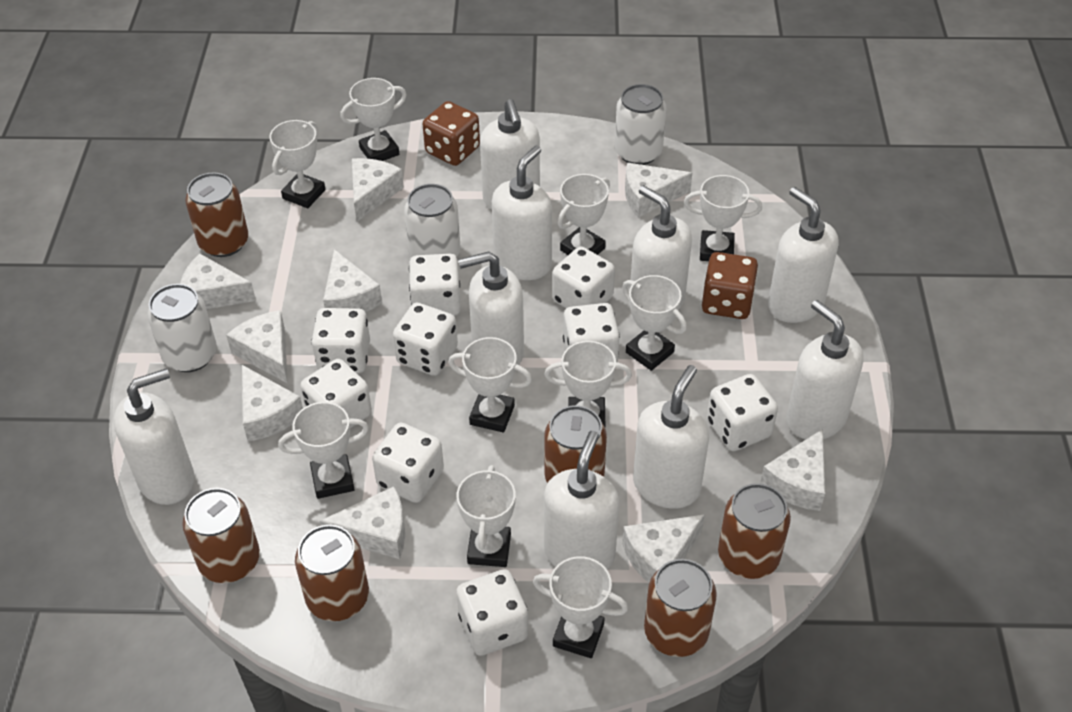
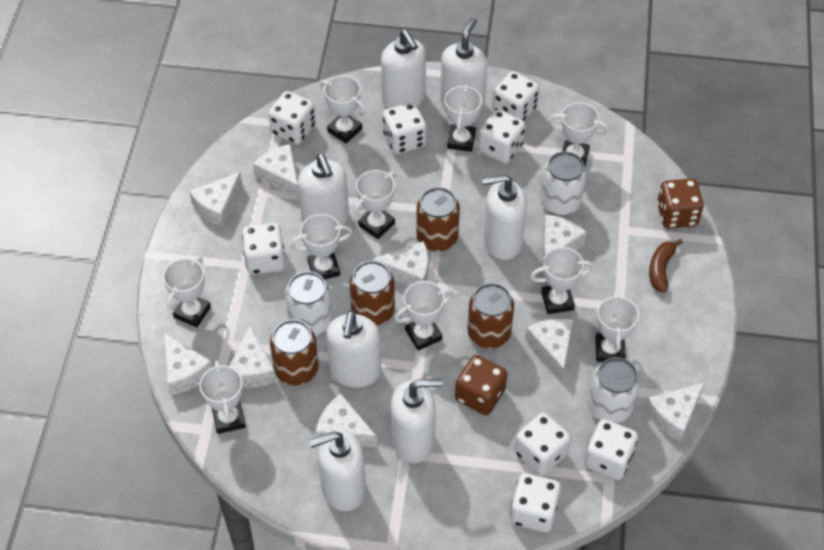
brown banana: 0 -> 1
brown can: 6 -> 4
white dice: 9 -> 8
white soap dispenser: 9 -> 7

